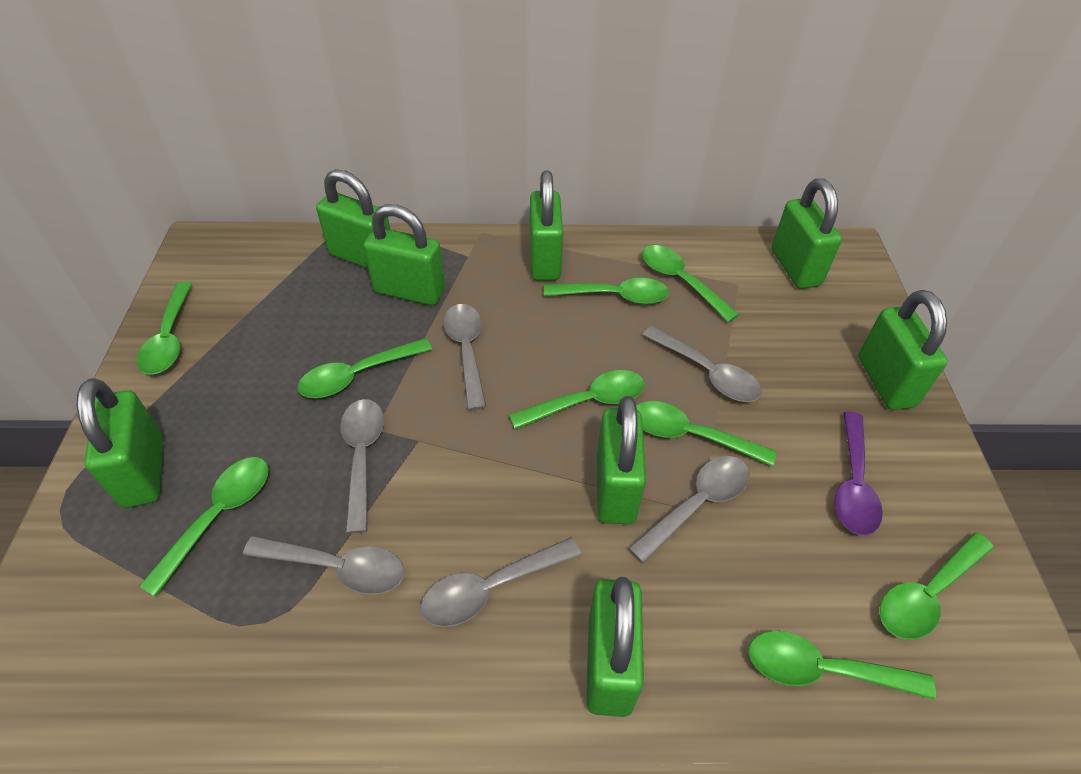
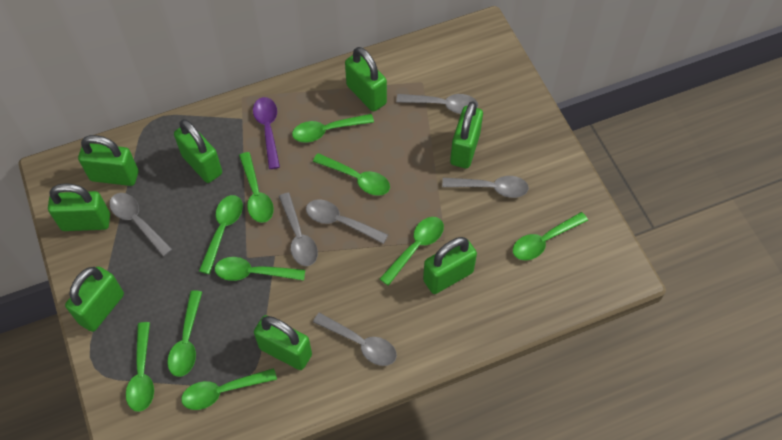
green spoon: 9 -> 10

